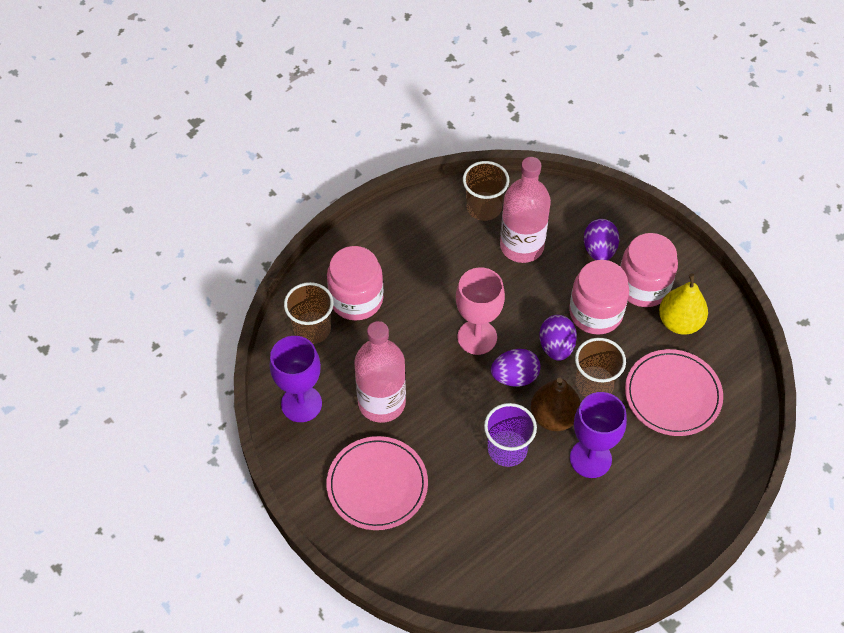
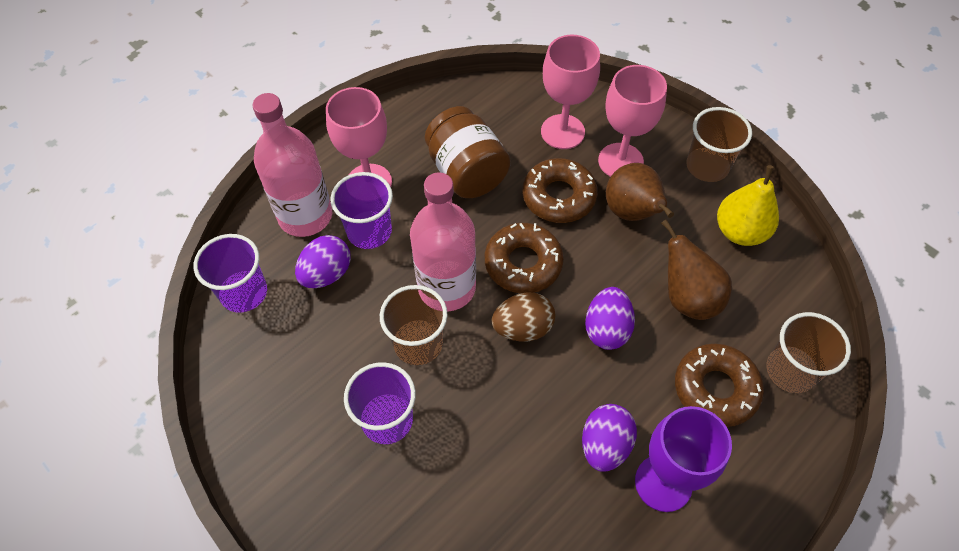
brown donut: 0 -> 3
brown egg: 0 -> 1
brown jar: 0 -> 1
brown pear: 1 -> 2
pink goblet: 1 -> 3
pink jar: 3 -> 0
pink plate: 2 -> 0
purple cup: 1 -> 3
purple goblet: 2 -> 1

